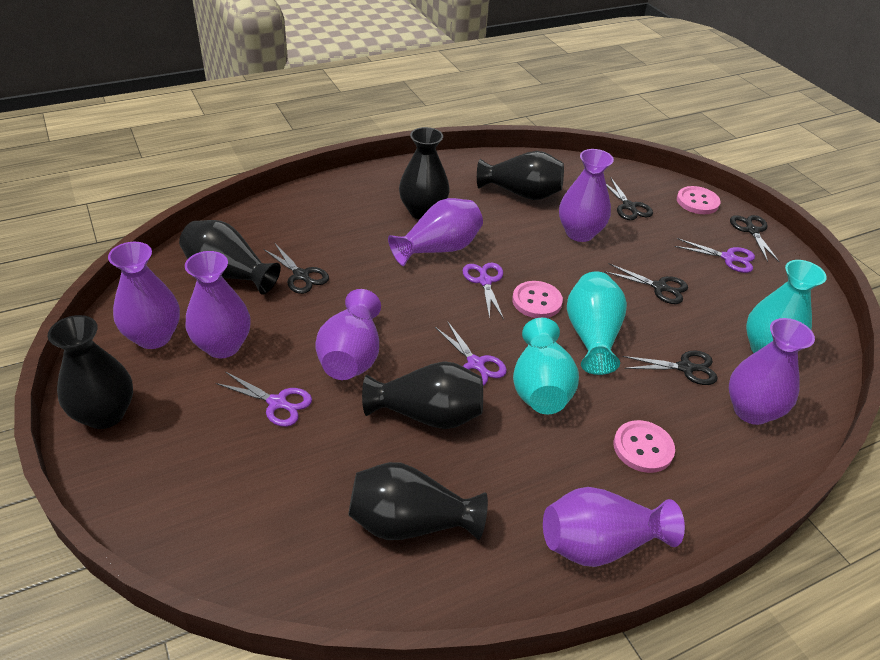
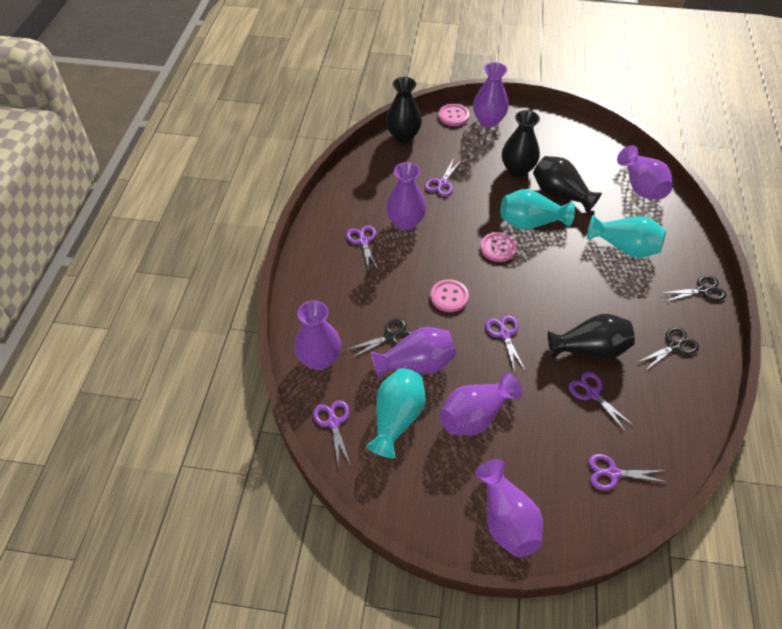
black scissors: 5 -> 3
black vase: 6 -> 4
purple scissors: 4 -> 6

